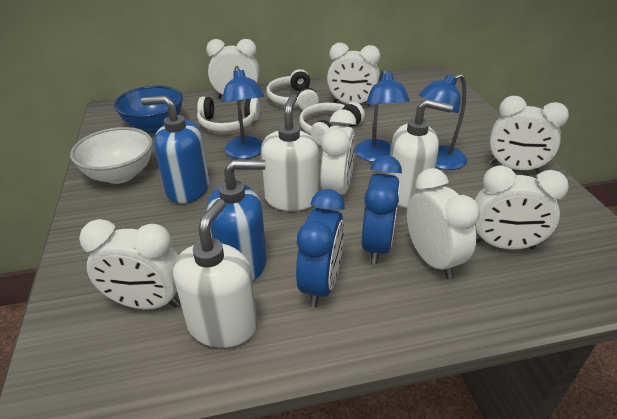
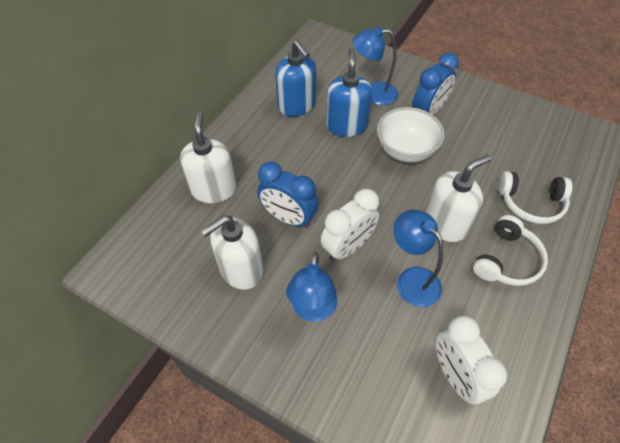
blue bowl: 1 -> 0
white clock: 7 -> 2
white headphones: 3 -> 2

